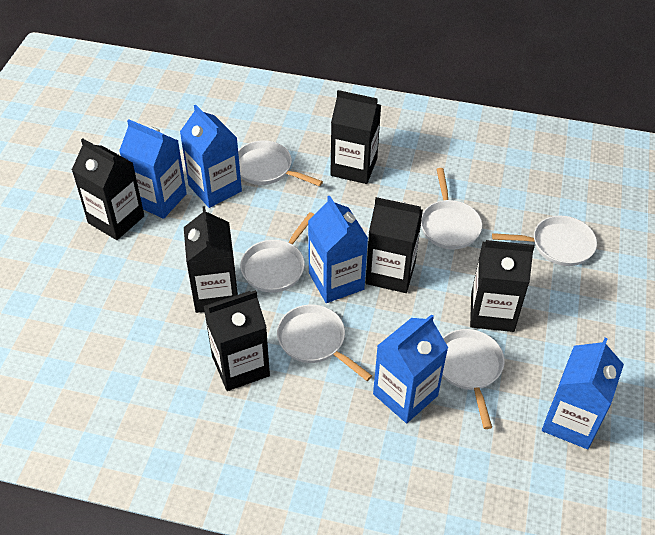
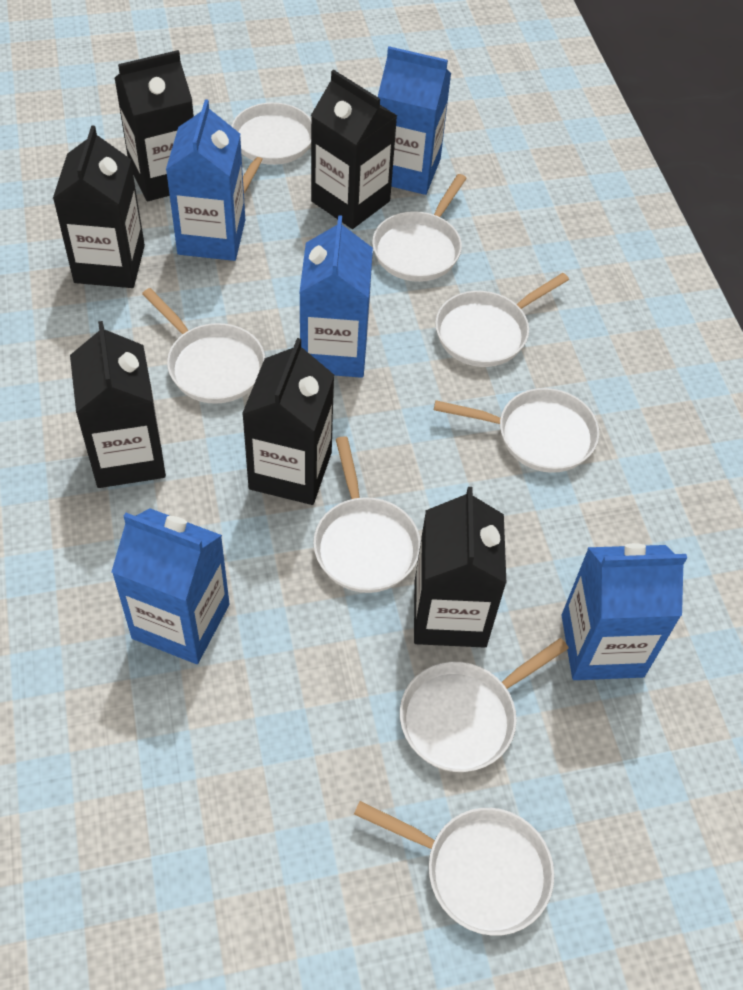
white pan: 6 -> 8

